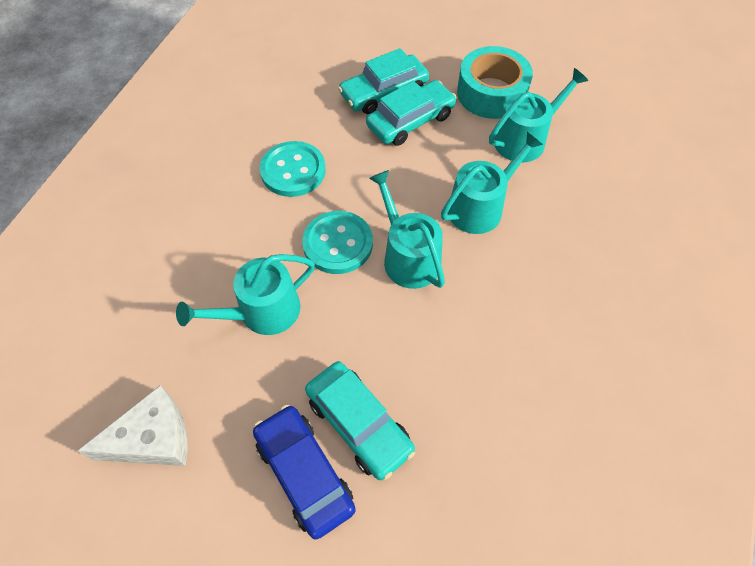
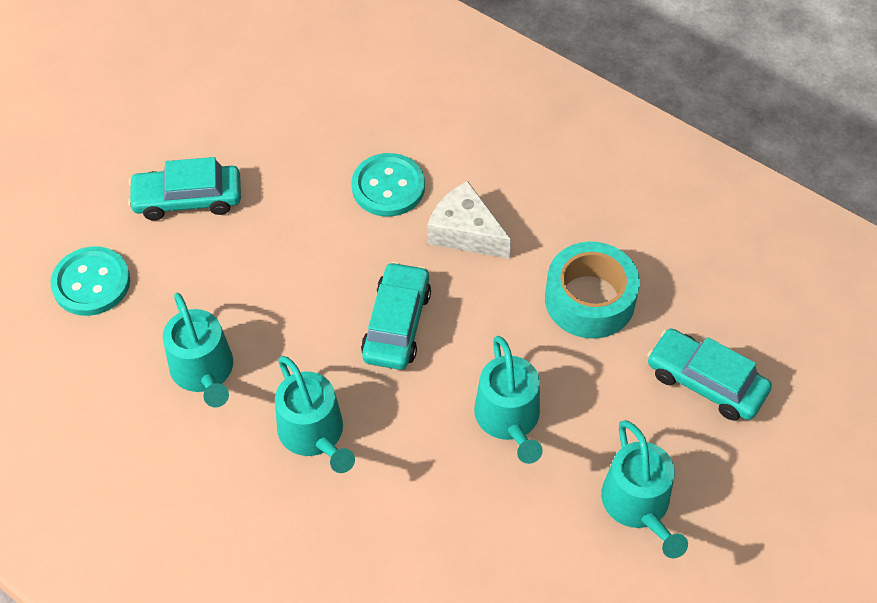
blue car: 1 -> 0

